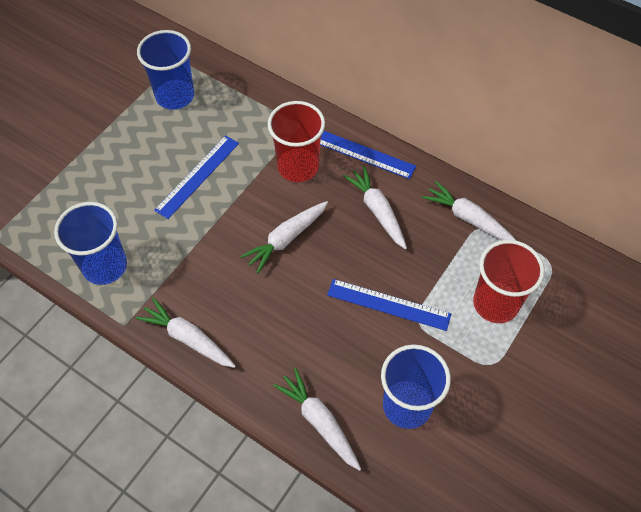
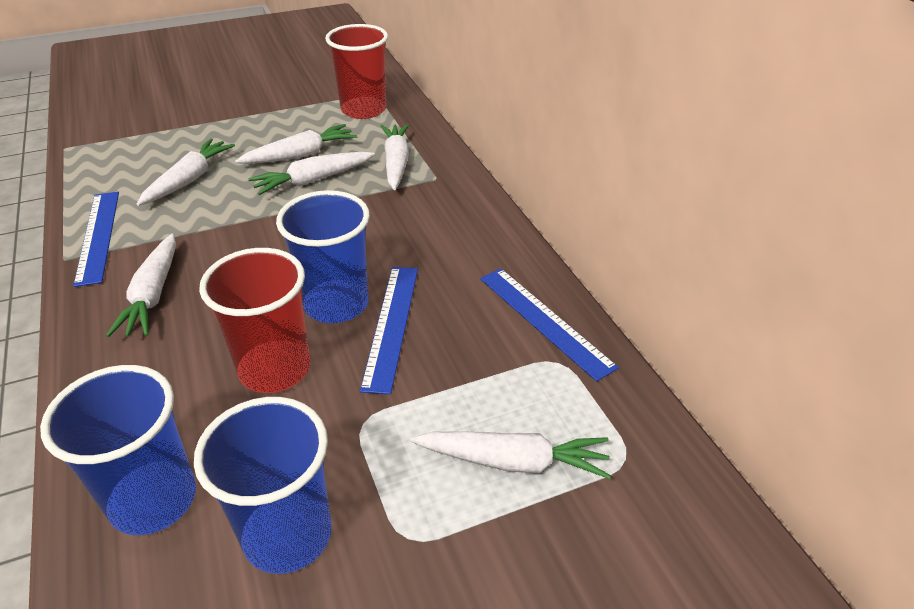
white carrot: 5 -> 6

